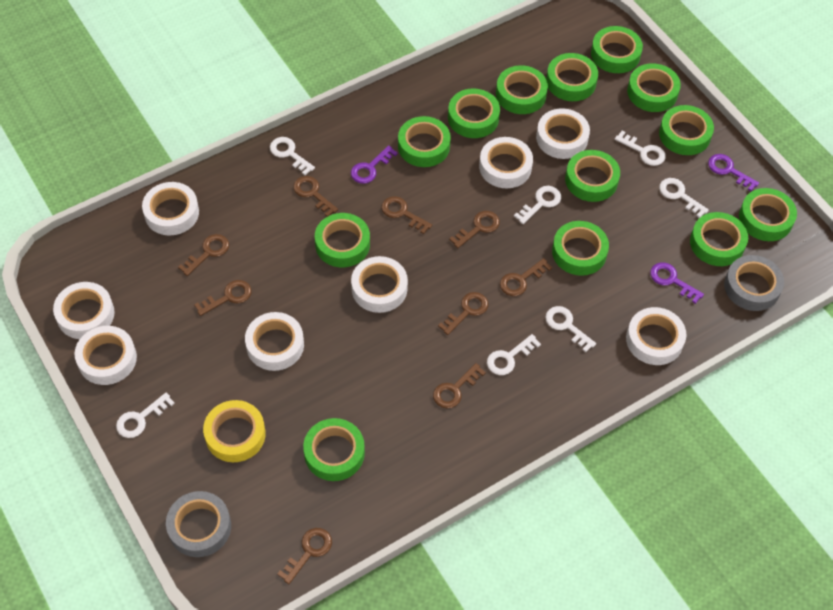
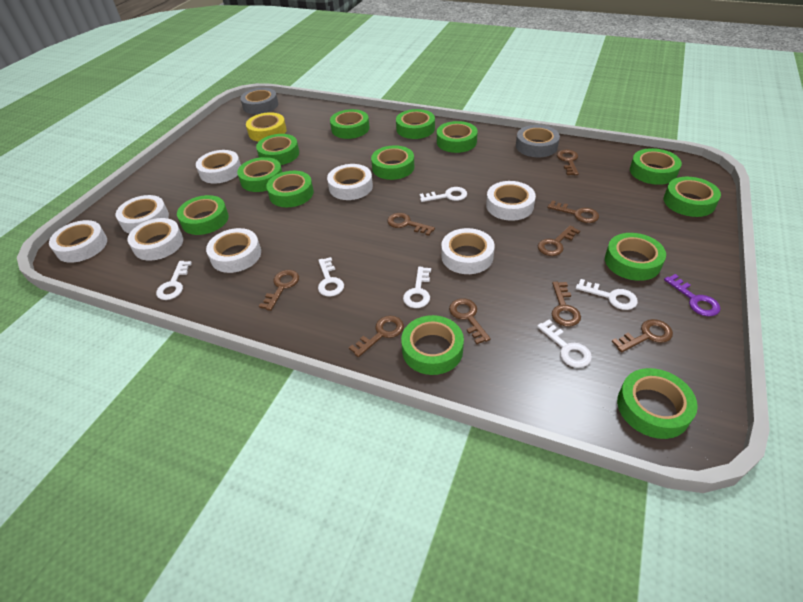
purple key: 3 -> 1
white key: 7 -> 6

